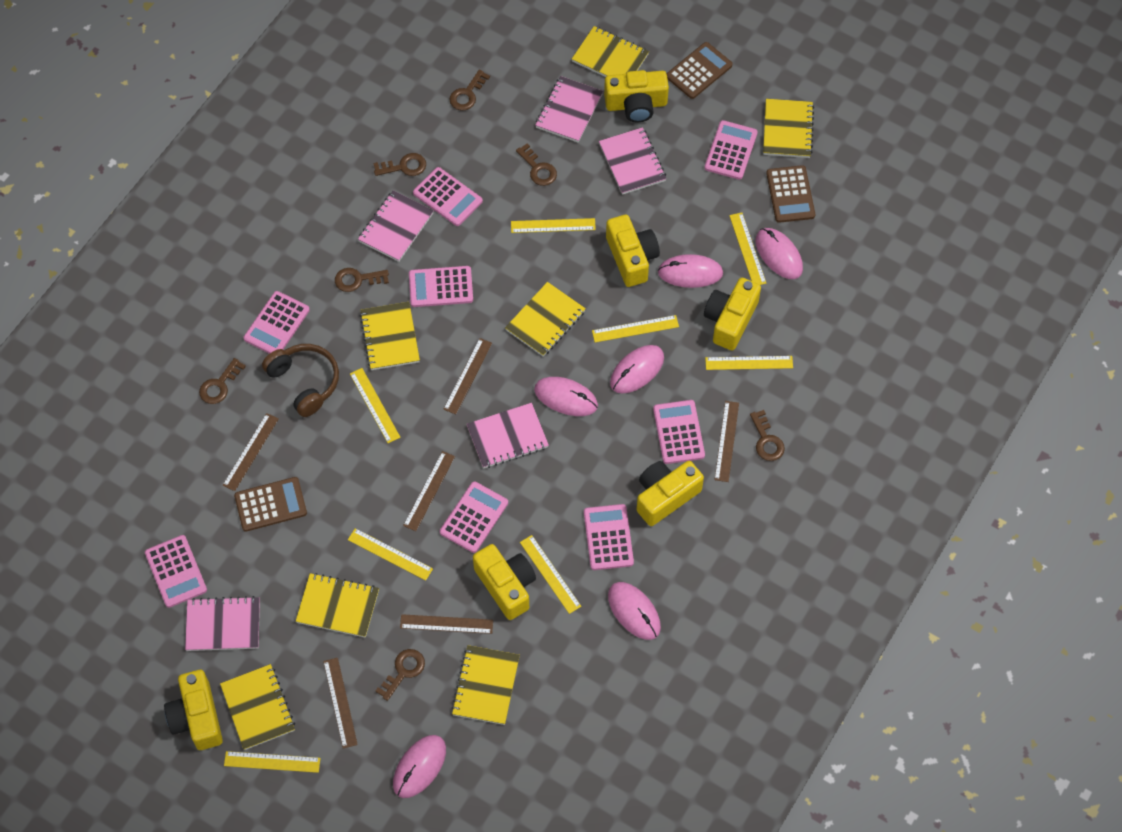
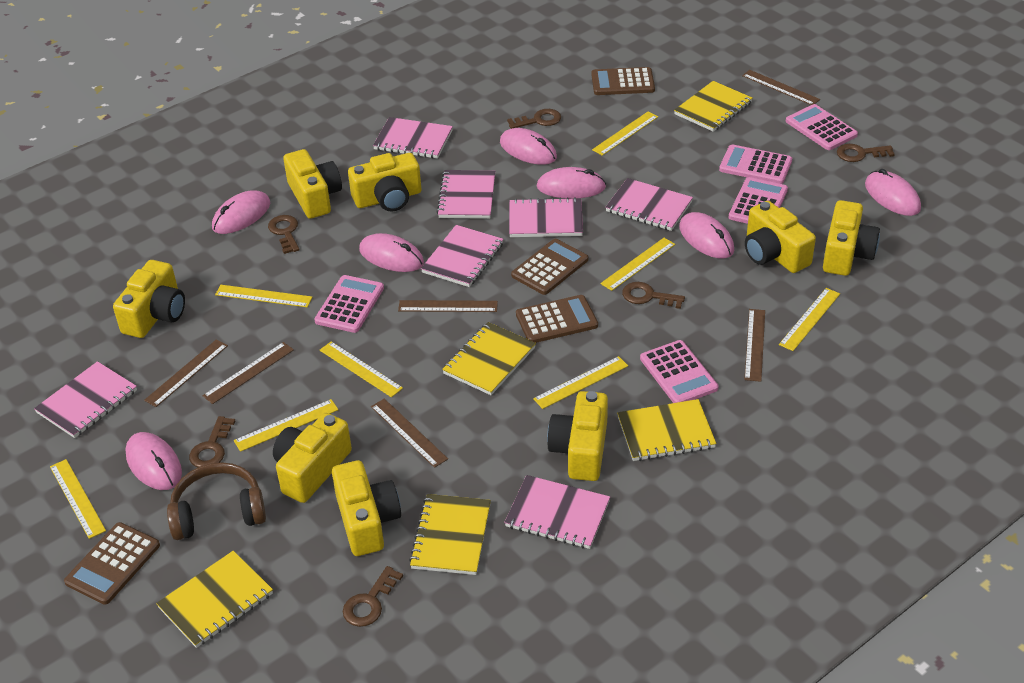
brown calculator: 3 -> 4
brown key: 7 -> 6
pink calculator: 8 -> 5
pink mouse: 6 -> 7
pink notebook: 5 -> 7
yellow camera: 6 -> 8
yellow notebook: 7 -> 5

